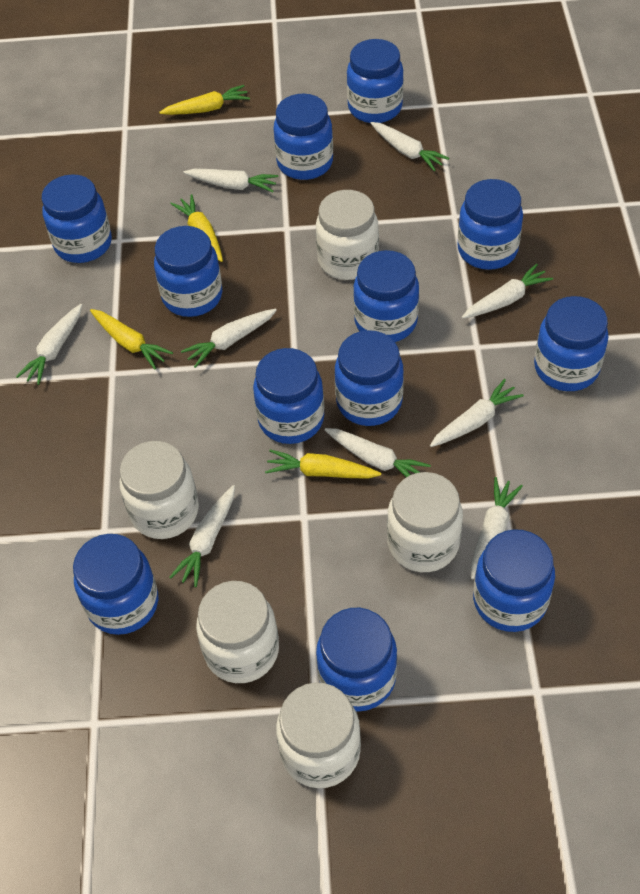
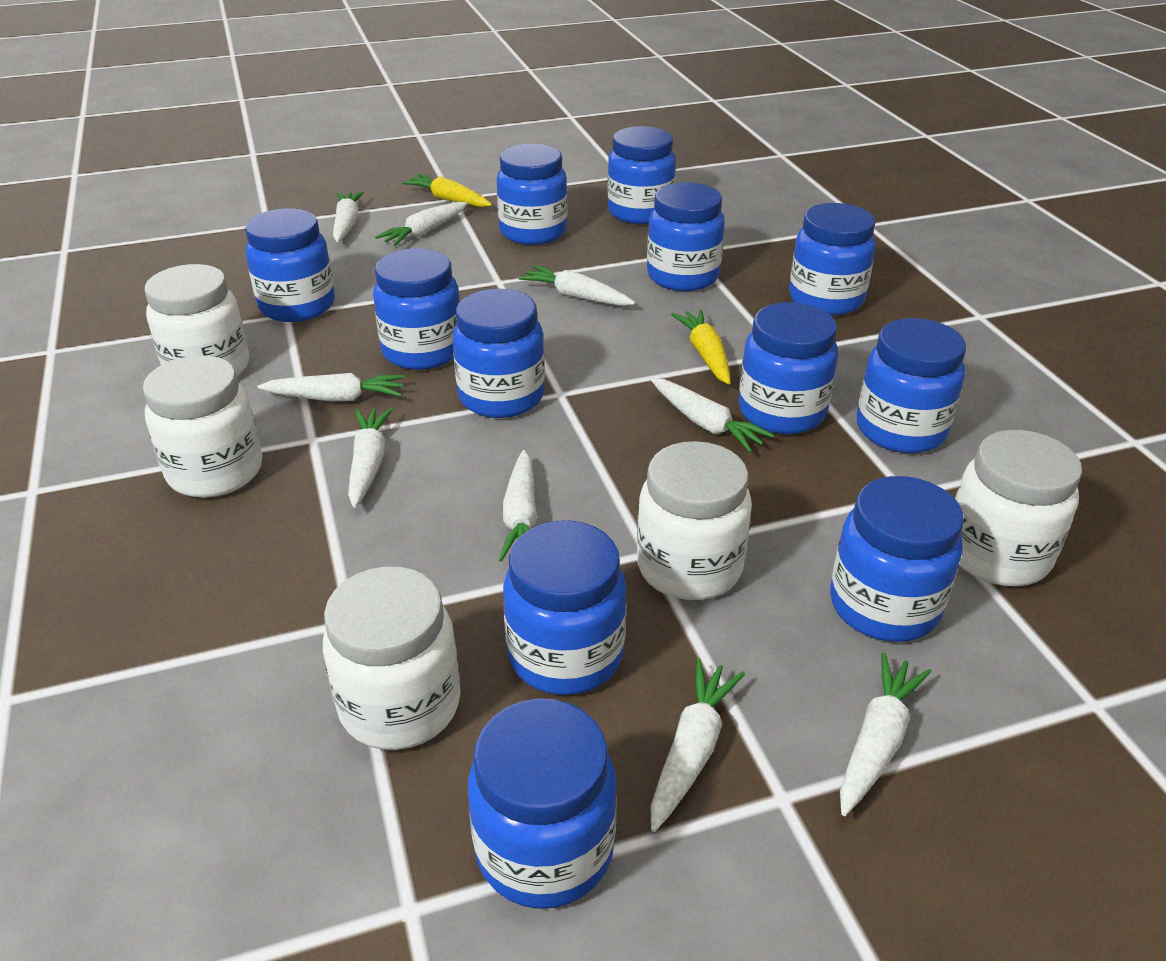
yellow carrot: 4 -> 2

